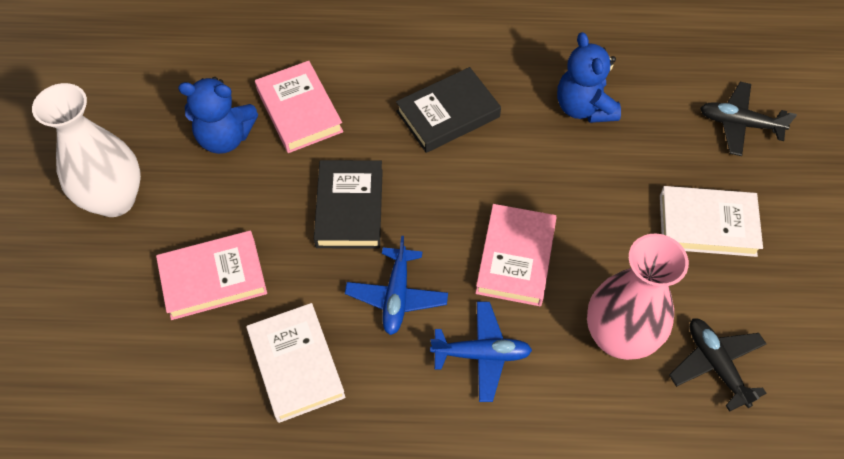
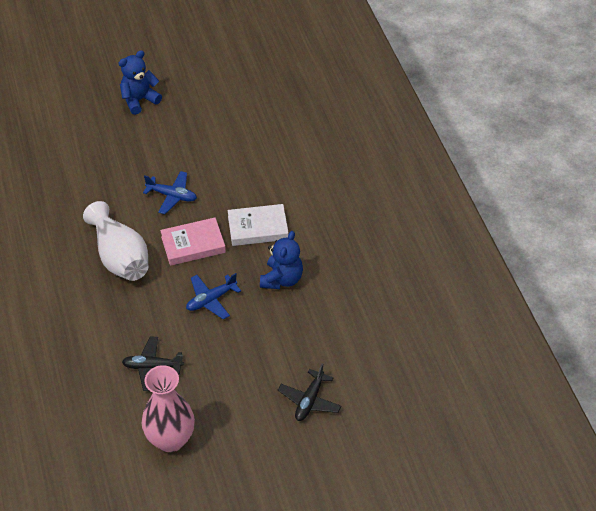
black book: 2 -> 0
pink book: 3 -> 1
white book: 2 -> 1

